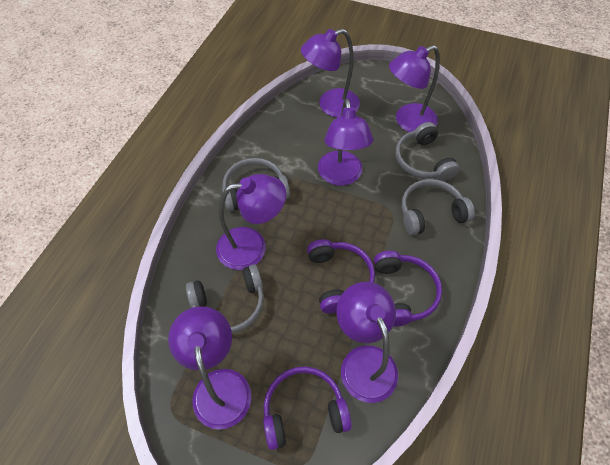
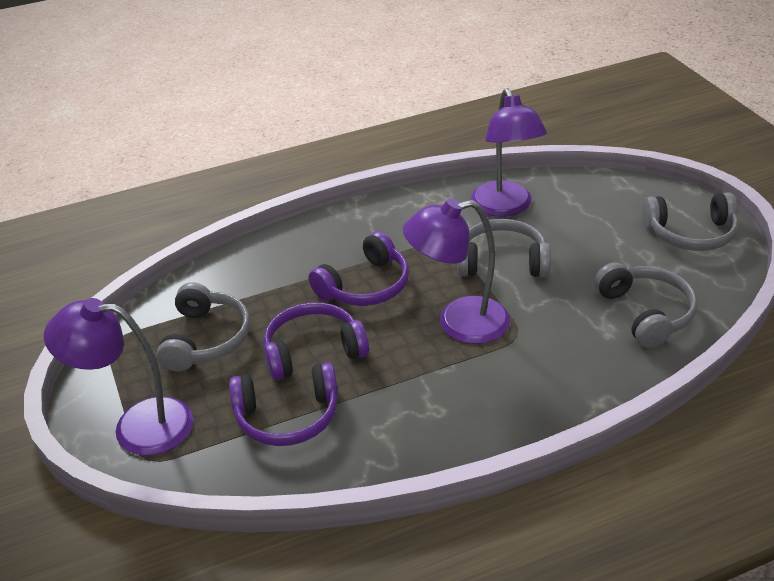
purple lamp: 6 -> 3

